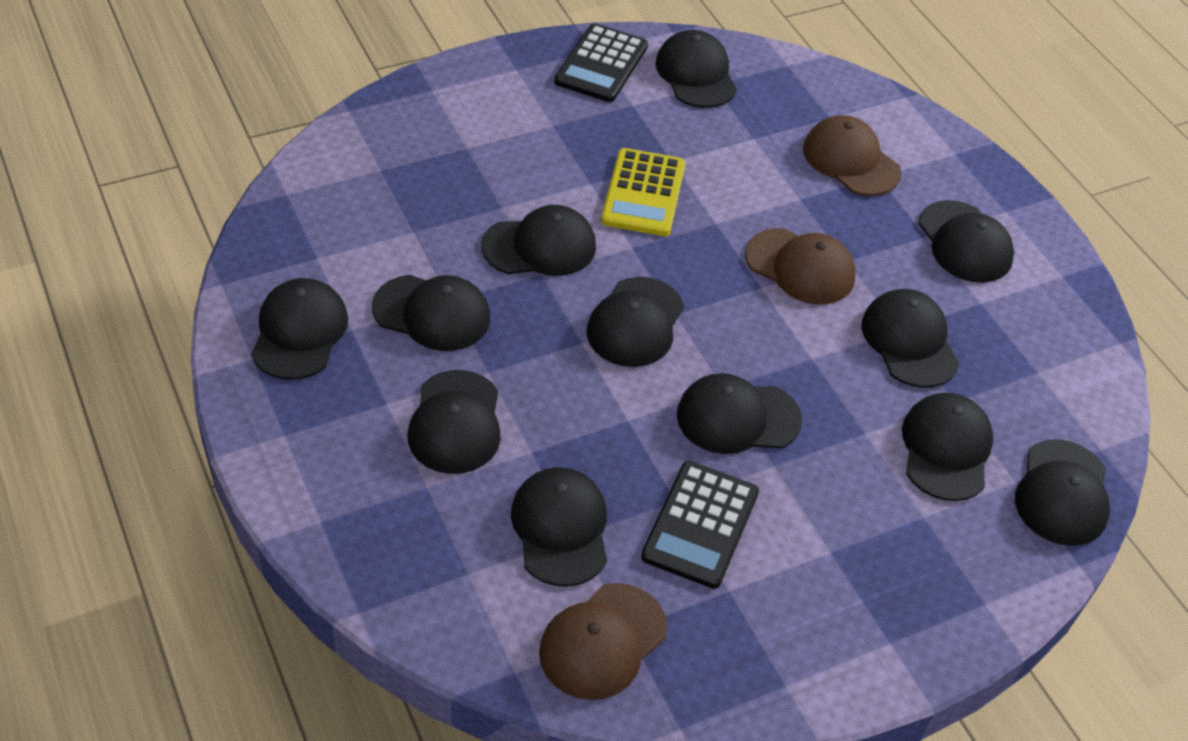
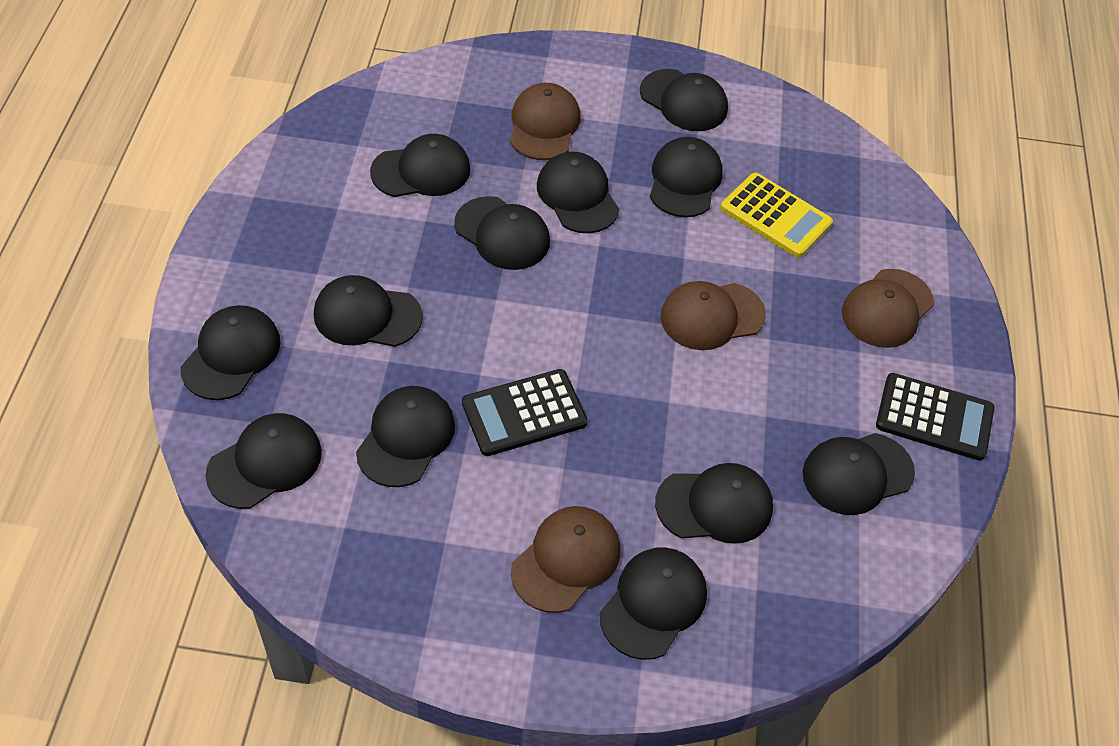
brown cap: 3 -> 4

